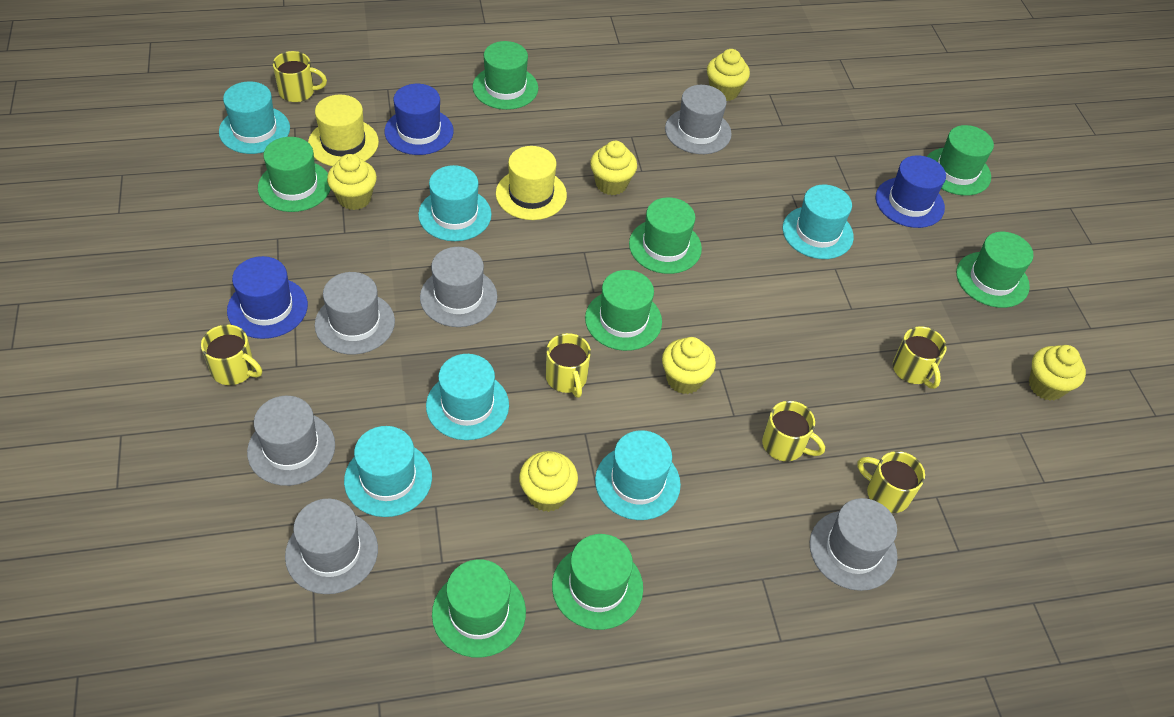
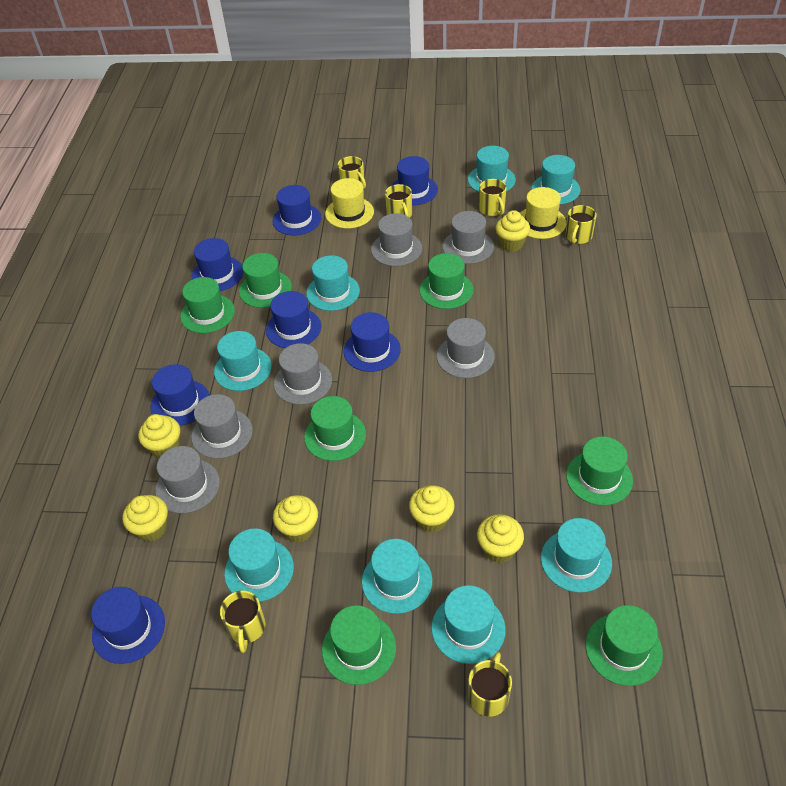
blue hat: 3 -> 7
green hat: 8 -> 7
turquoise hat: 6 -> 8

